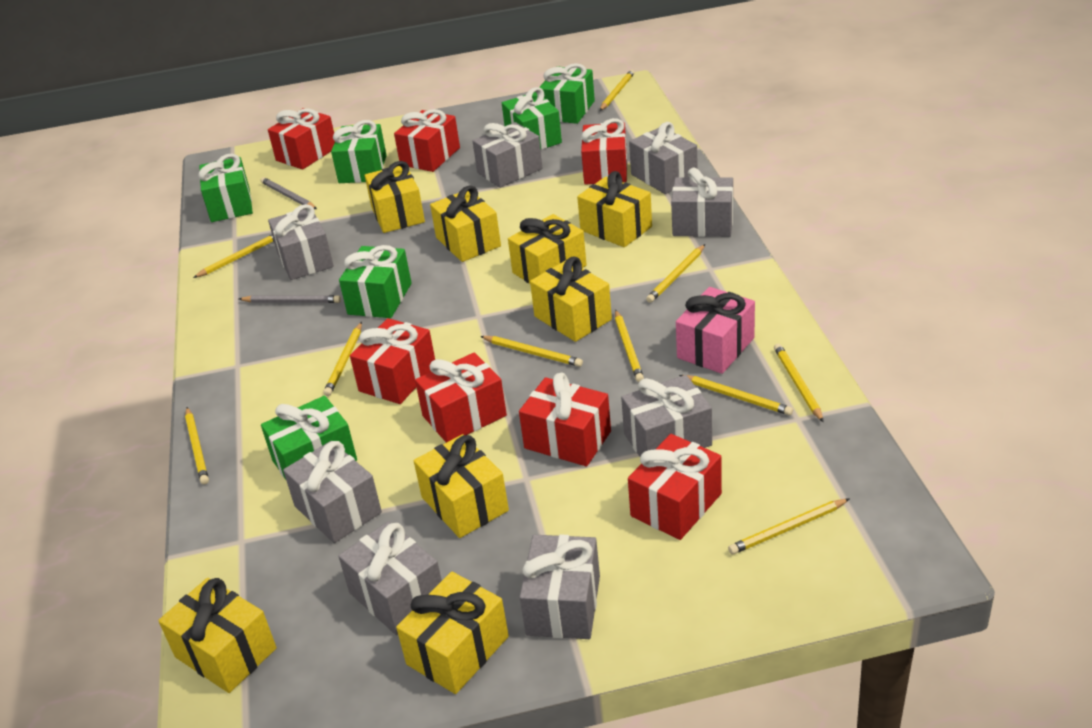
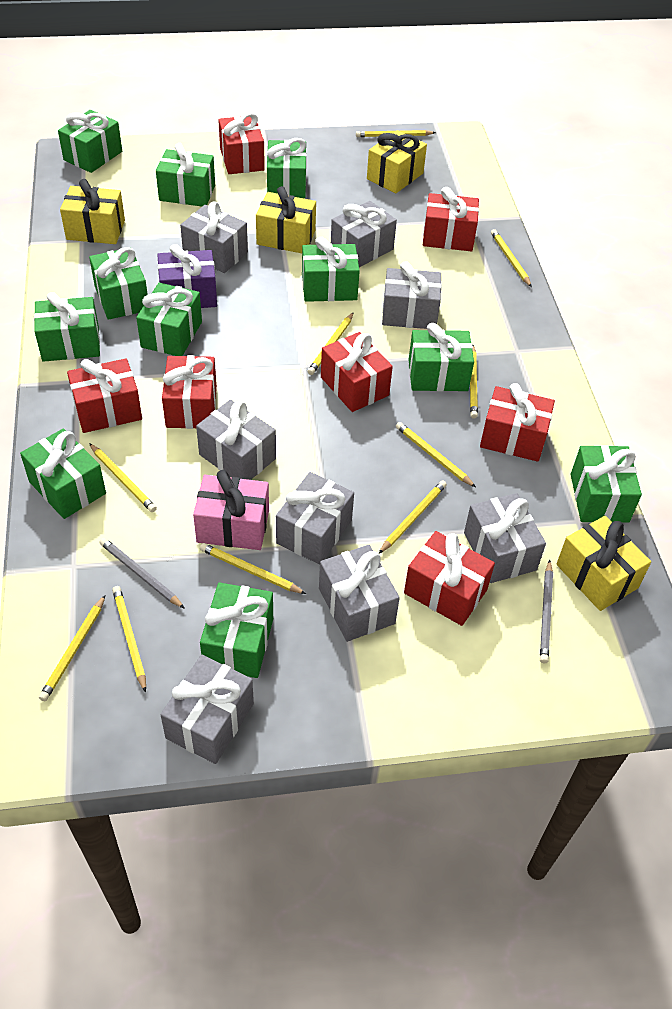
green gift: 6 -> 11
purple gift: 0 -> 1
yellow gift: 8 -> 4

